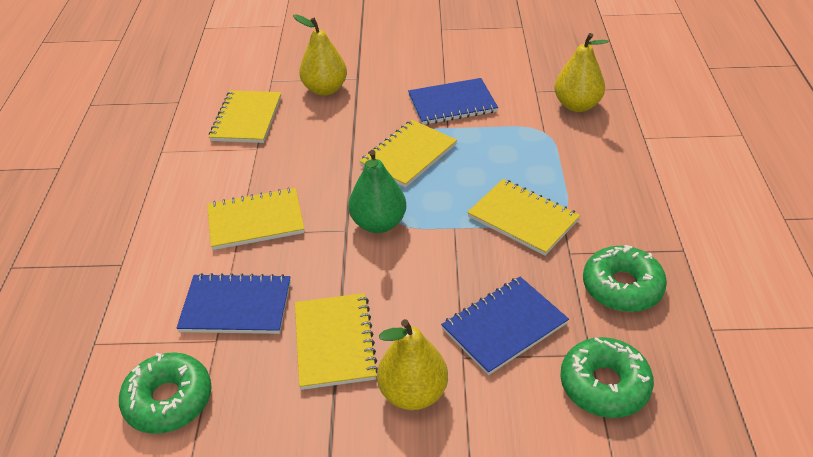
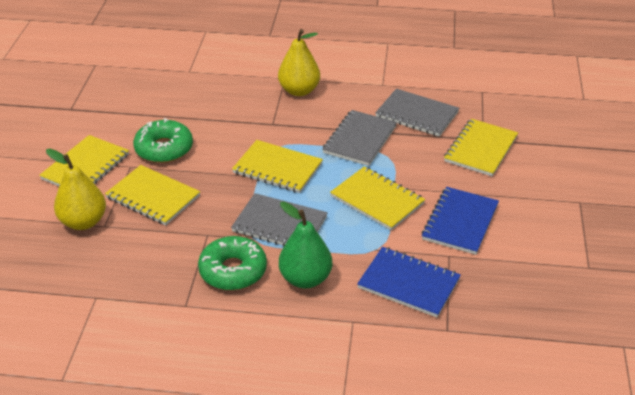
blue notebook: 3 -> 2
green donut: 3 -> 2
grey notebook: 0 -> 3
yellow pear: 3 -> 2

